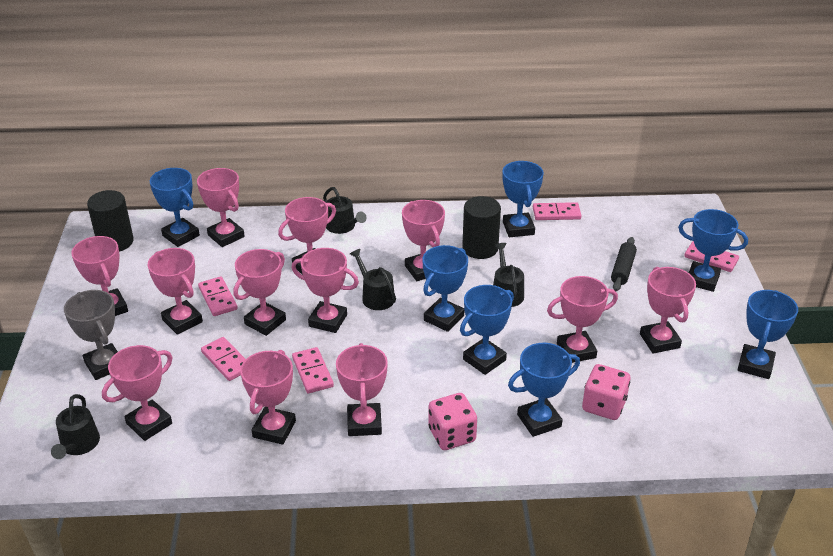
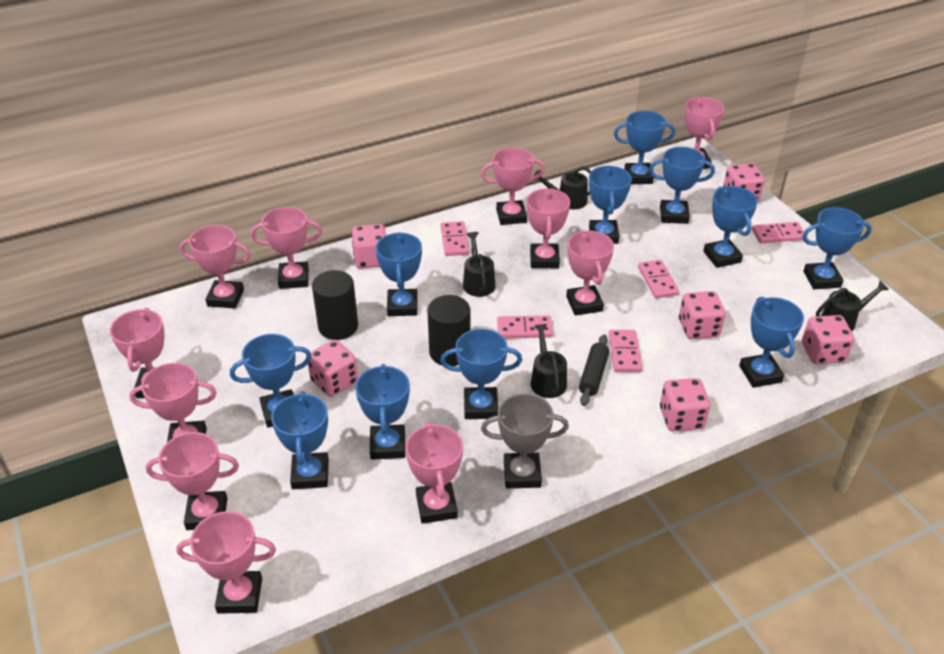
blue trophy: 7 -> 11
pink dice: 2 -> 6
pink trophy: 12 -> 11

